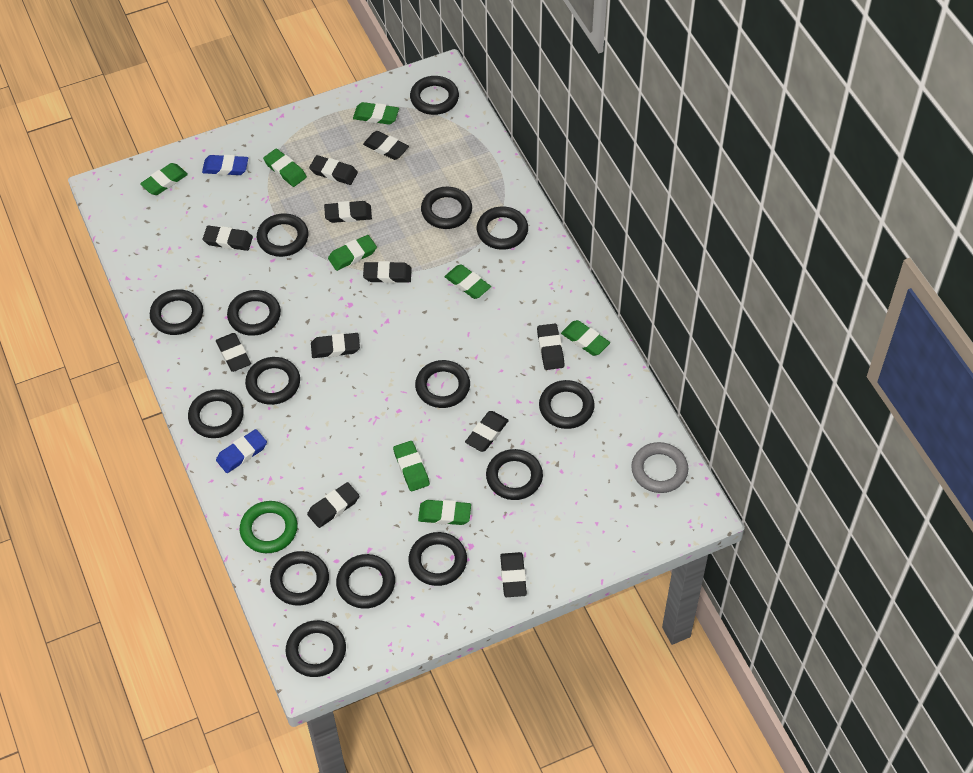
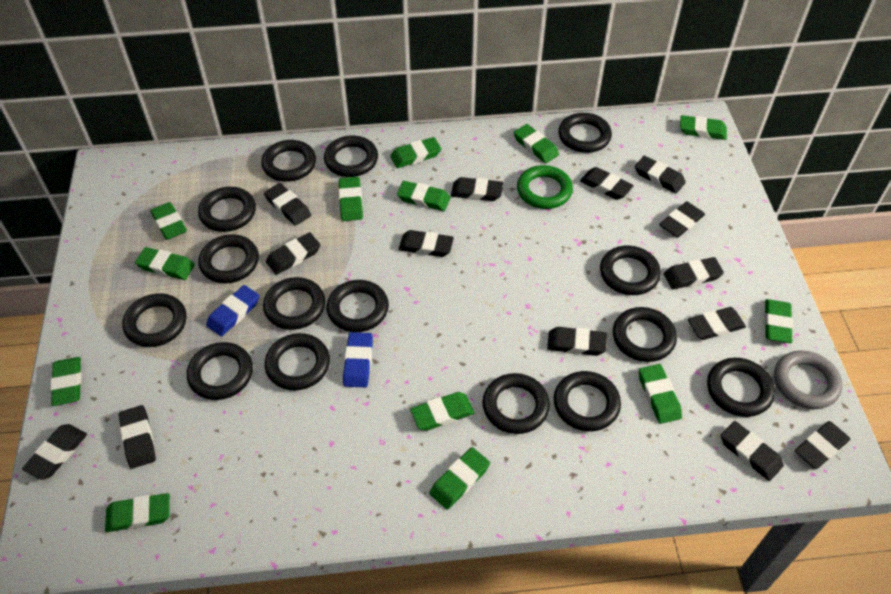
black eraser: 11 -> 14
green eraser: 8 -> 13

